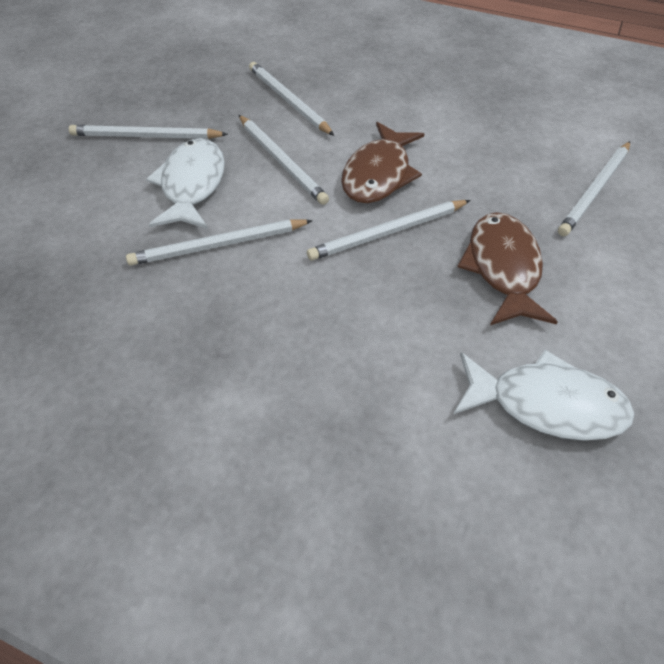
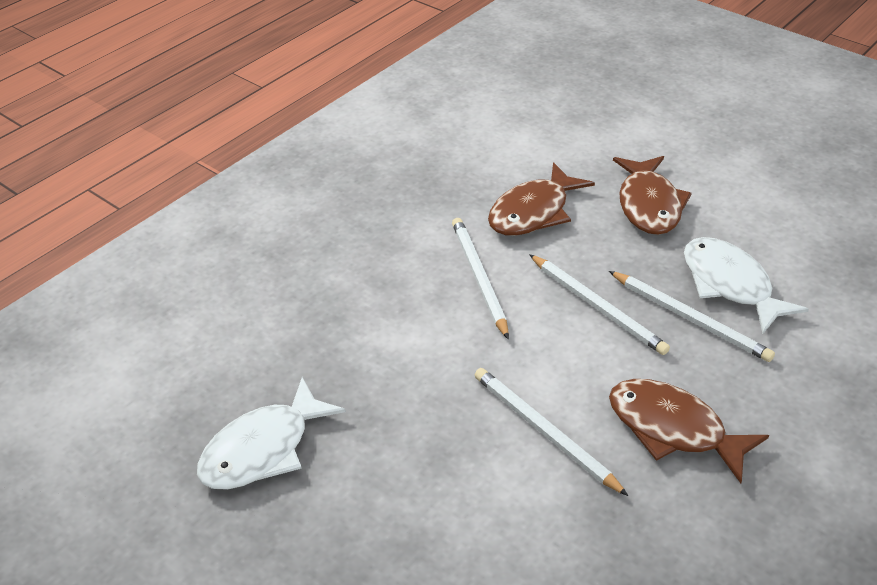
brown fish: 2 -> 3
white pencil: 6 -> 4

